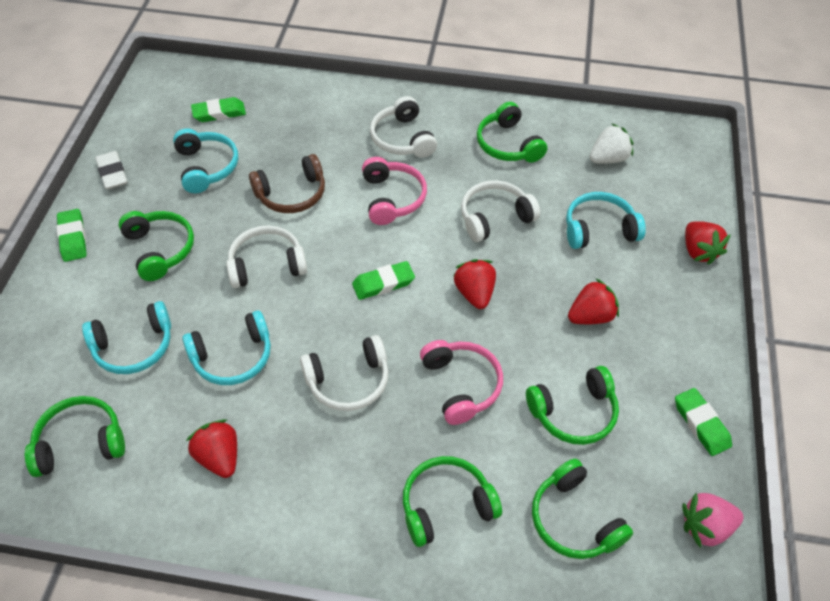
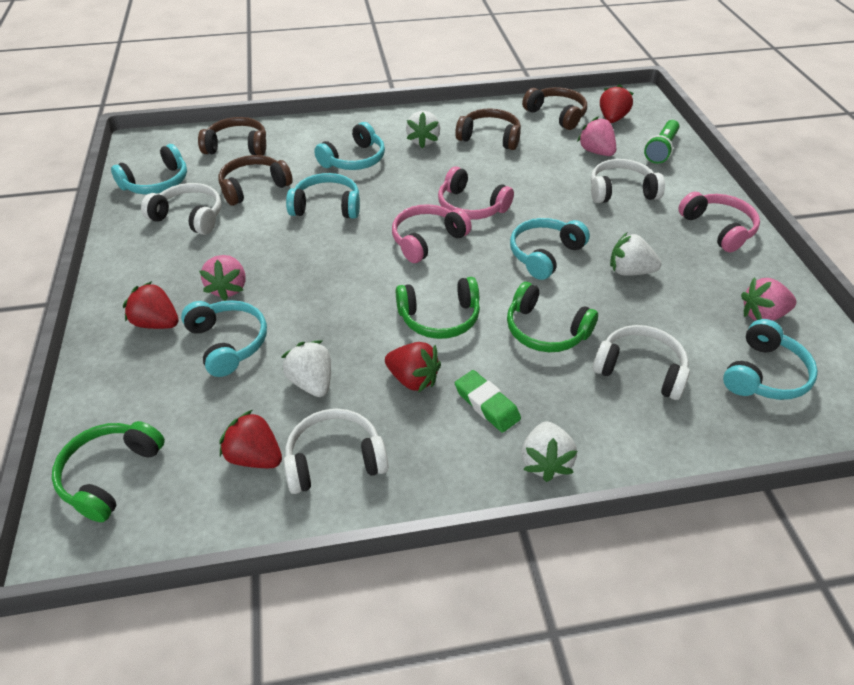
brown headphones: 1 -> 4
green eraser: 4 -> 1
green flashlight: 0 -> 1
green headphones: 6 -> 3
pink headphones: 2 -> 3
pink strawberry: 1 -> 3
turquoise headphones: 4 -> 6
white eraser: 1 -> 0
white strawberry: 1 -> 4

